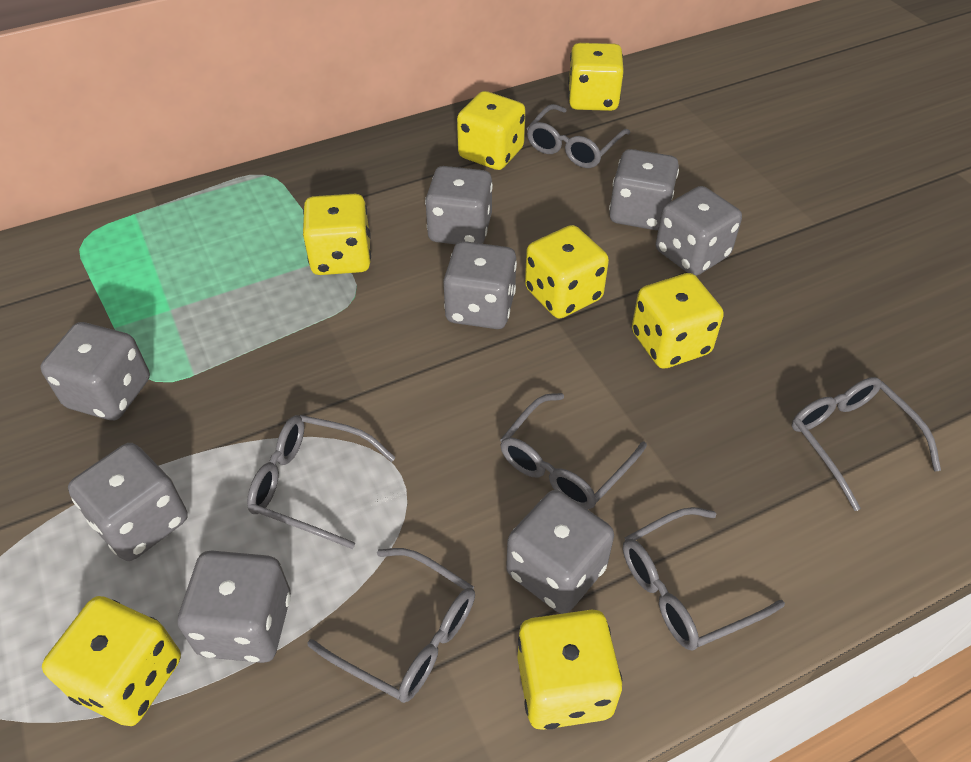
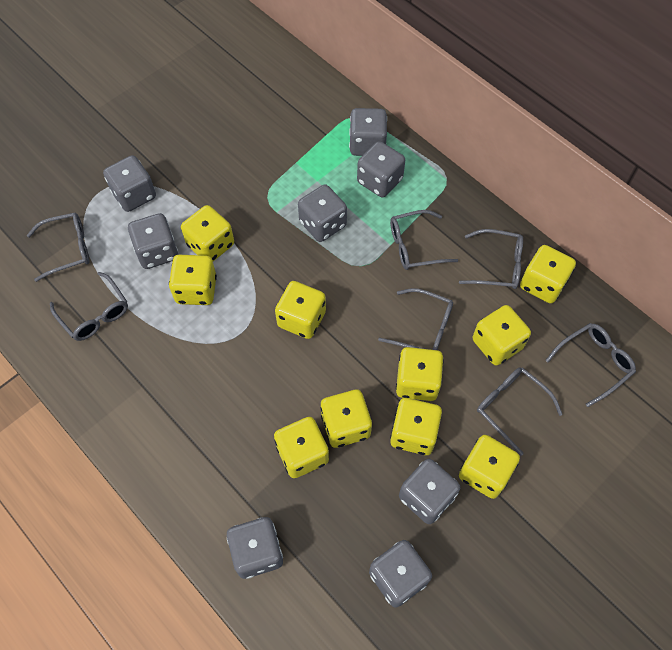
grey glasses: 6 -> 7
yellow dice: 7 -> 10

